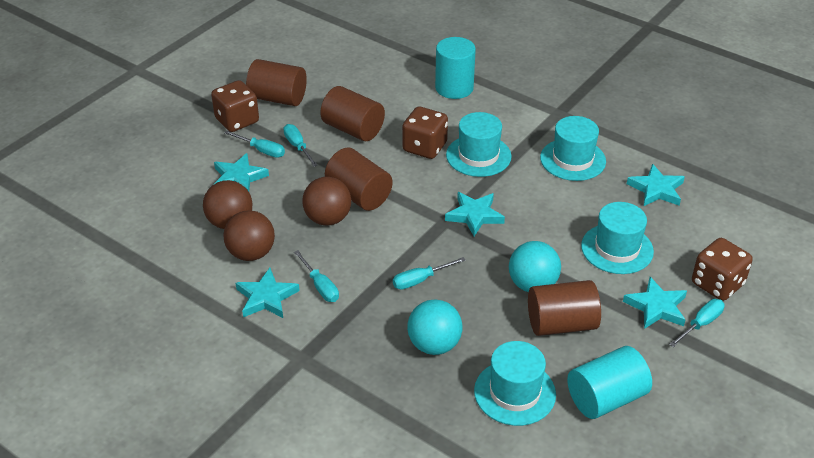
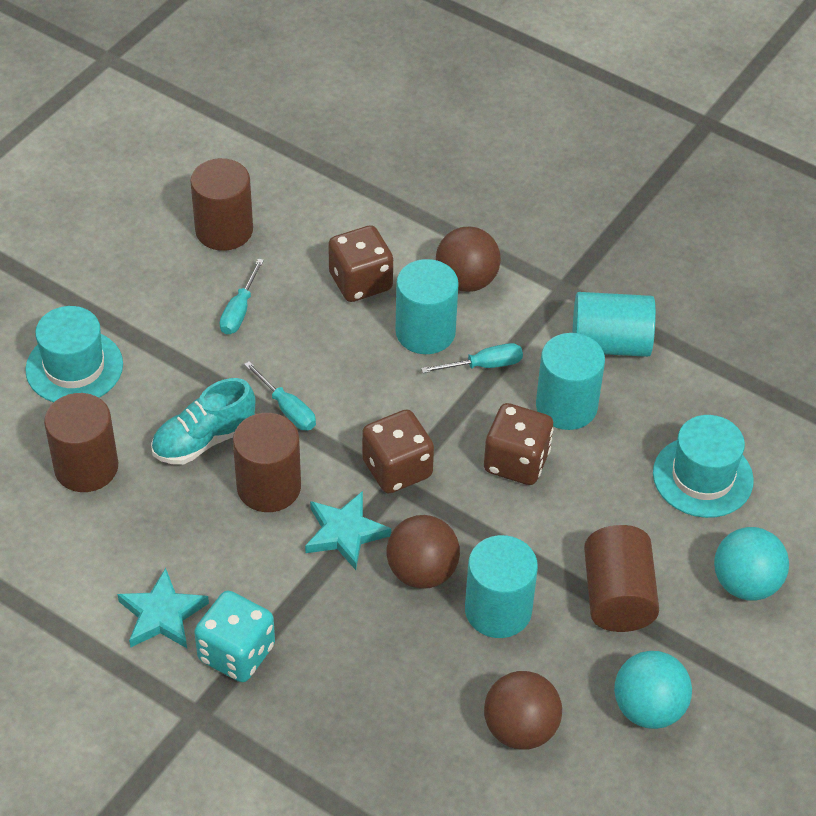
turquoise cylinder: 2 -> 4
turquoise dice: 0 -> 1
turquoise hat: 4 -> 2
turquoise screwdriver: 5 -> 3
turquoise shoe: 0 -> 1
turquoise star: 5 -> 2

